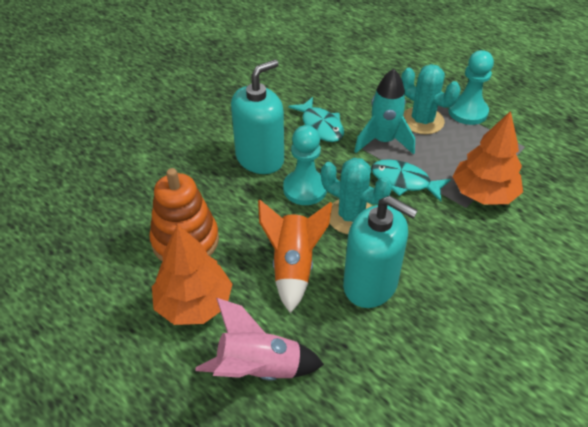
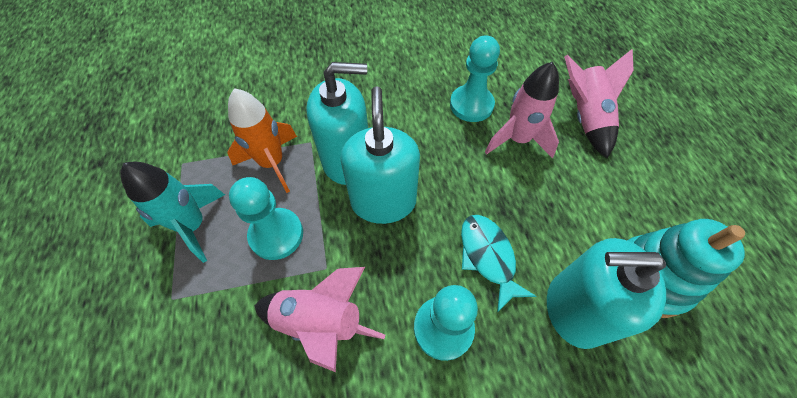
orange stacking toy: 1 -> 0
orange tree: 2 -> 0
pink rocket: 1 -> 3
turquoise cactus: 2 -> 0
turquoise fish: 2 -> 1
turquoise pawn: 2 -> 3
turquoise soap dispenser: 2 -> 3
turquoise stacking toy: 0 -> 1

